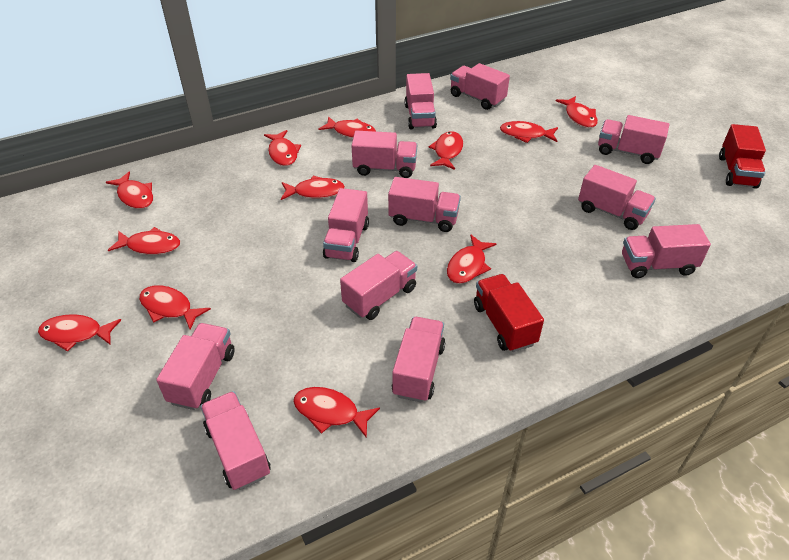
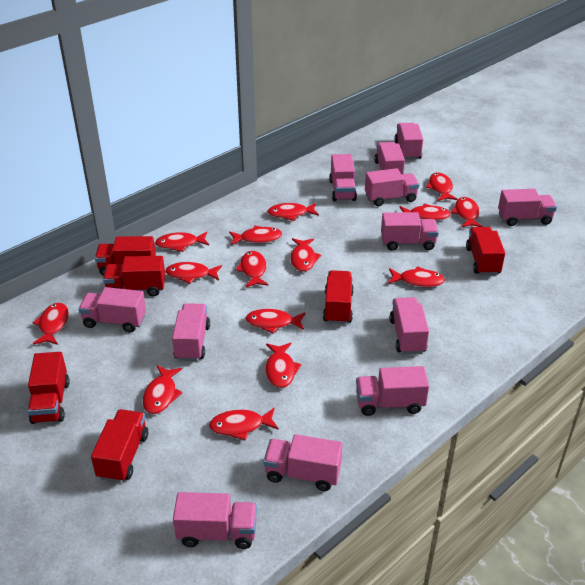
red fish: 12 -> 15
red truck: 2 -> 6

